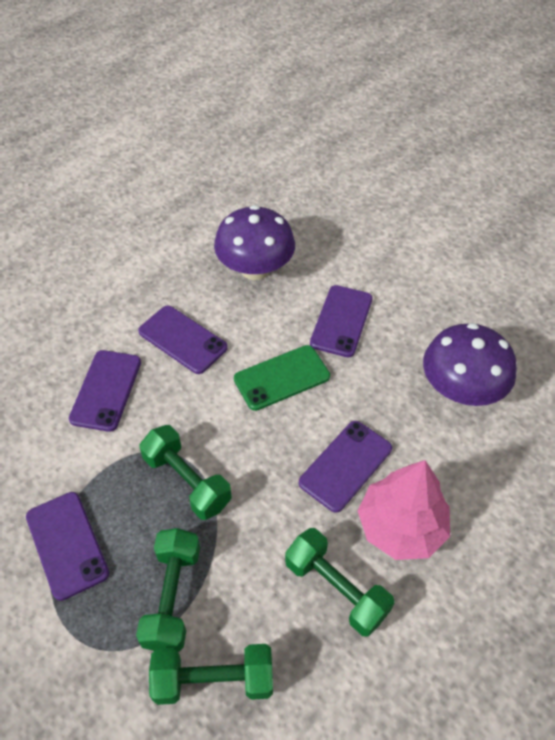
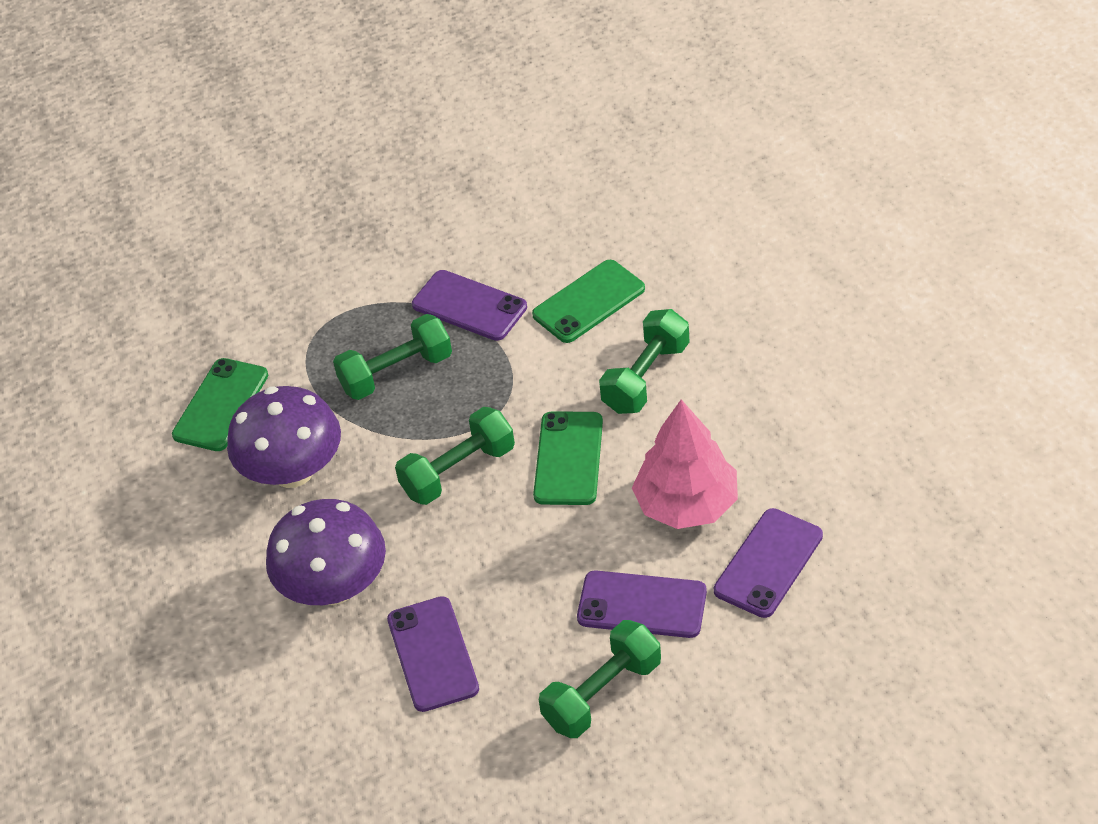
green phone: 1 -> 3
purple phone: 5 -> 4

